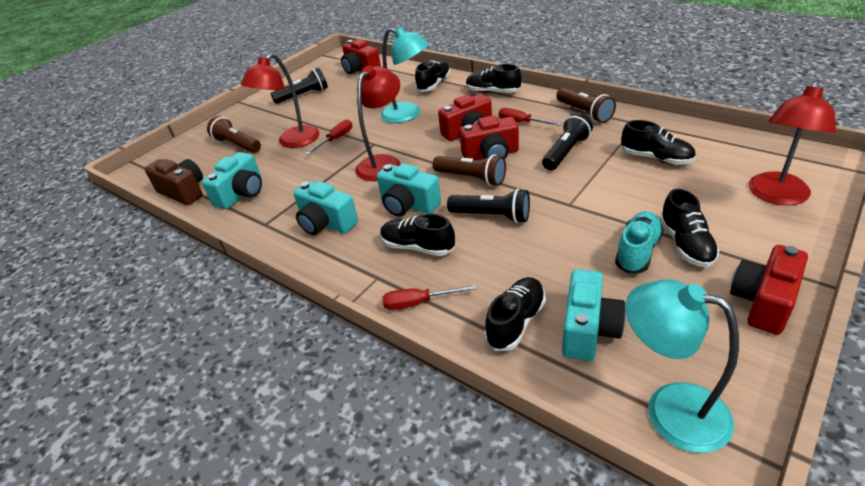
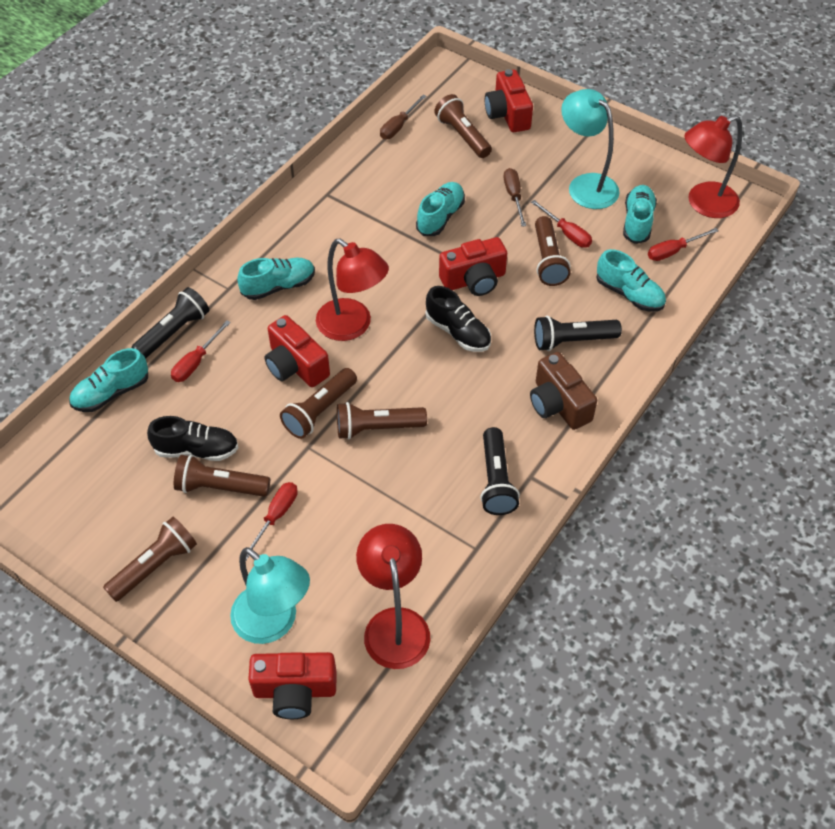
black shoe: 6 -> 2
brown flashlight: 3 -> 6
brown screwdriver: 0 -> 2
red screwdriver: 3 -> 4
turquoise camera: 4 -> 0
turquoise shoe: 1 -> 5

